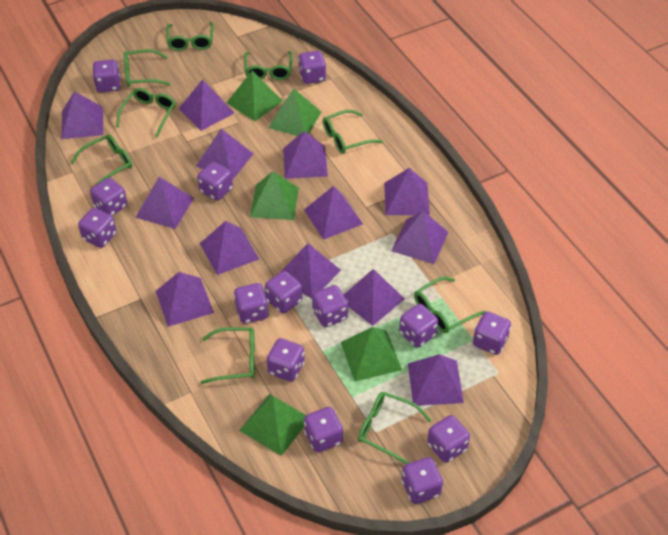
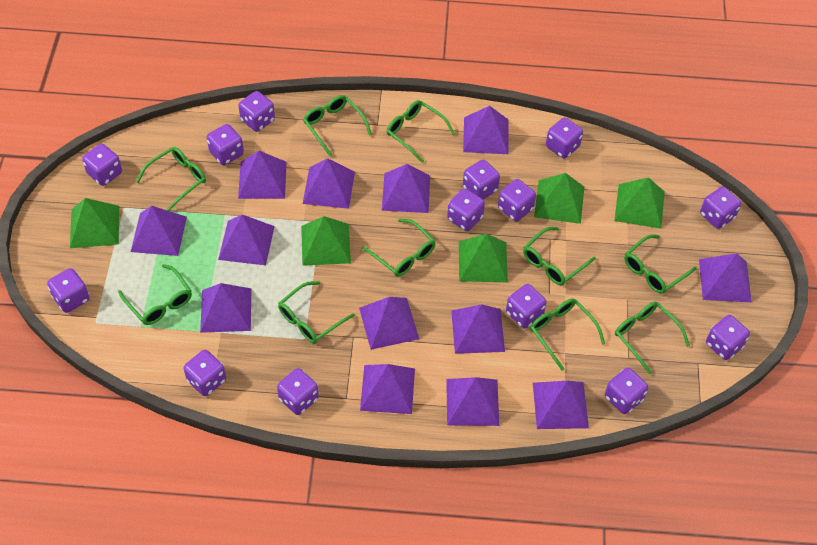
green glasses: 9 -> 10

